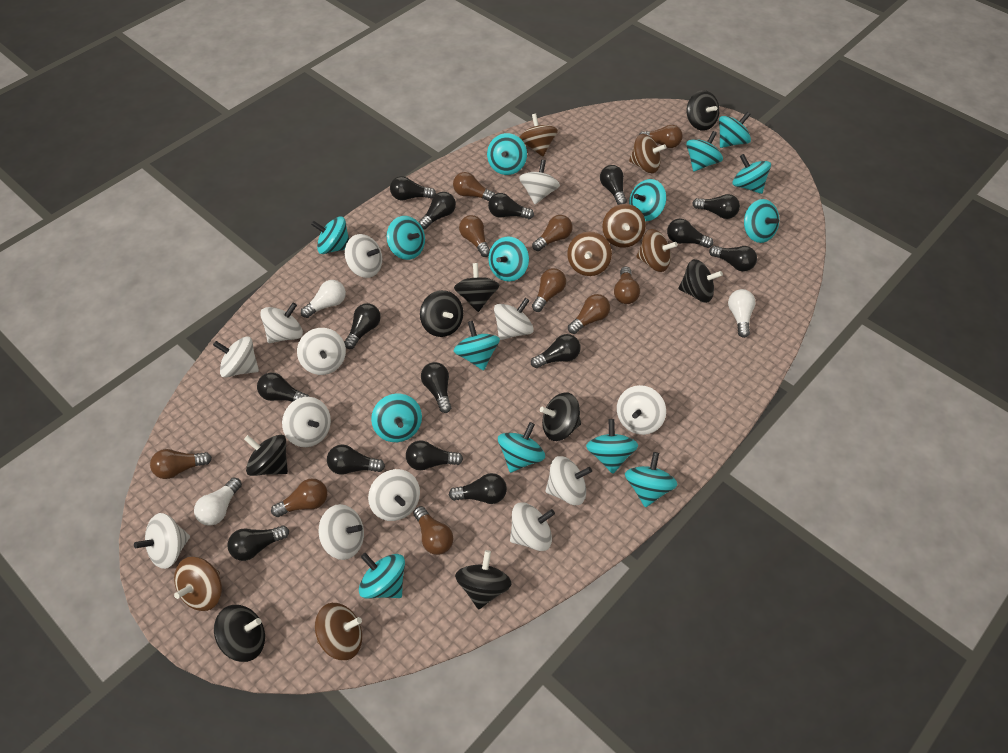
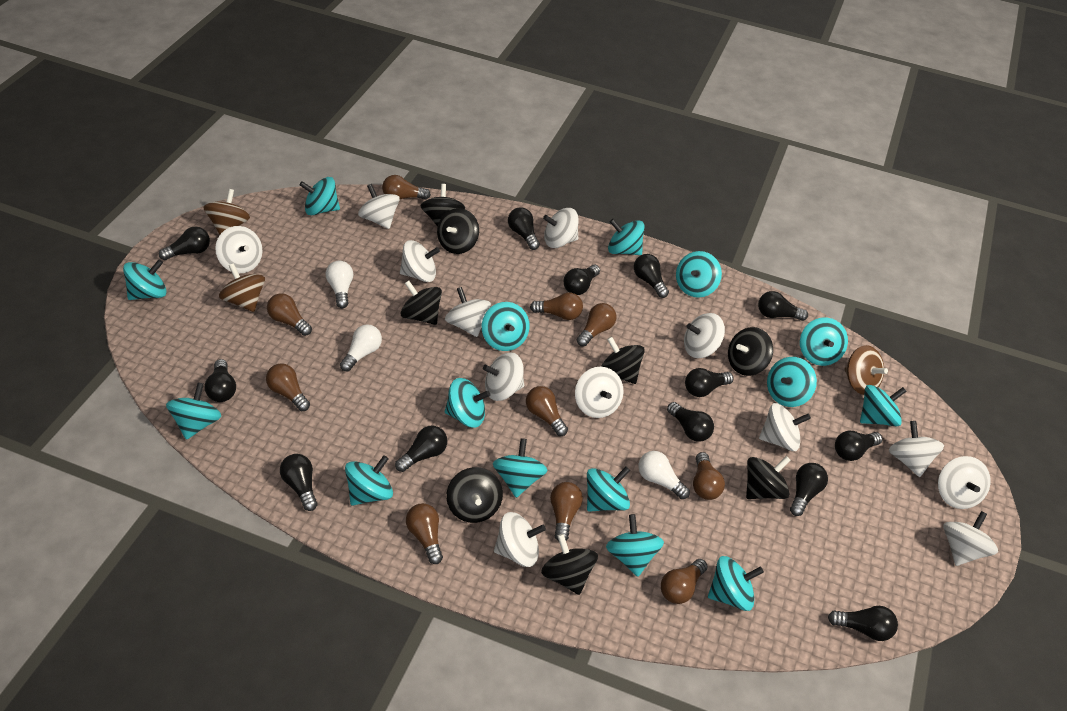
black light bulb: 15 -> 13
brown spinning top: 7 -> 3

